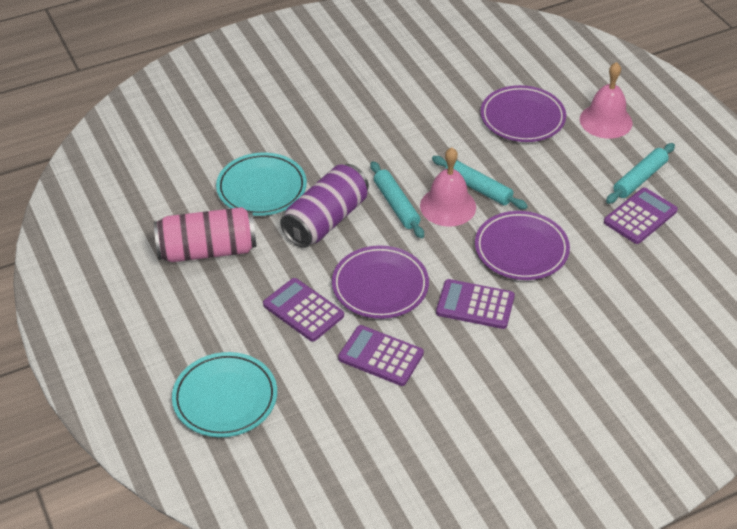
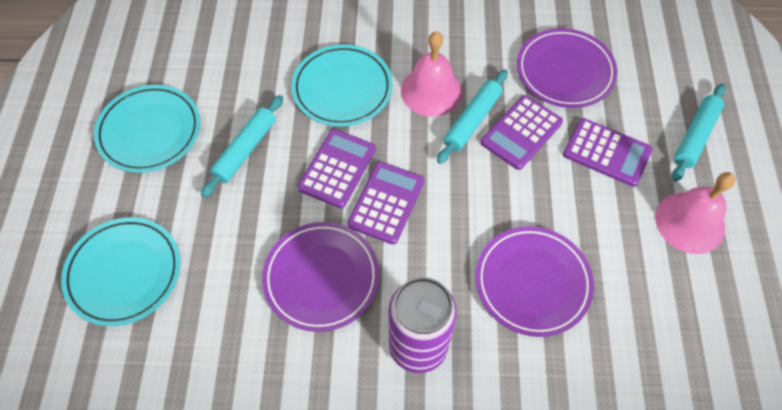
pink can: 1 -> 0
turquoise plate: 2 -> 3

